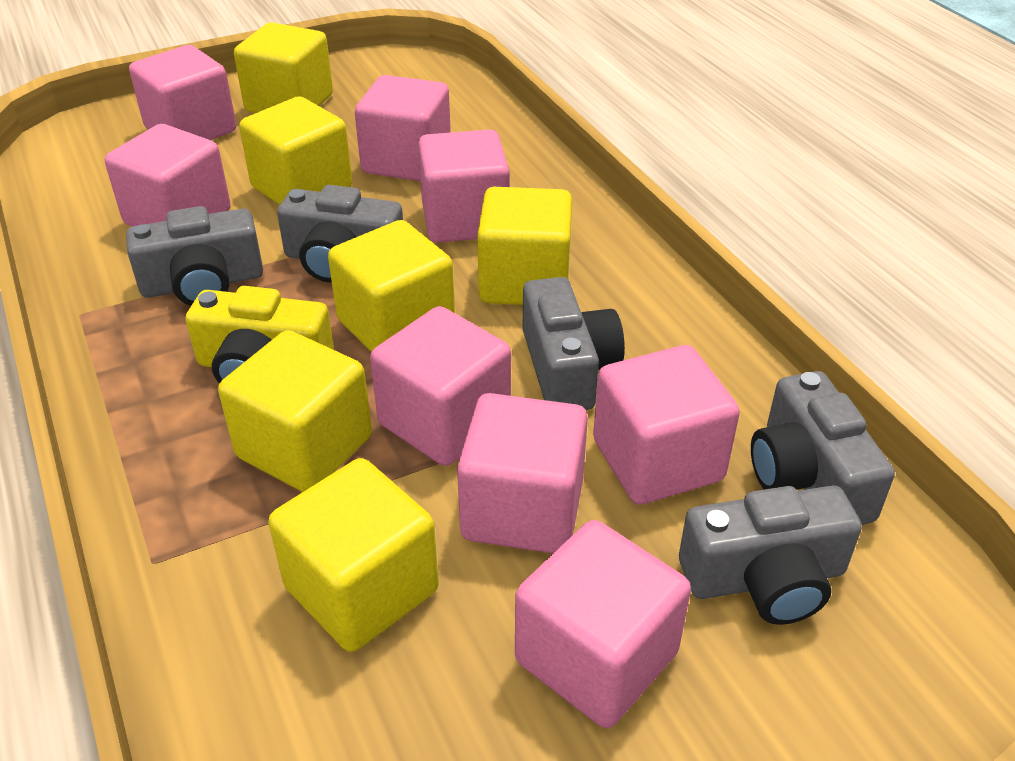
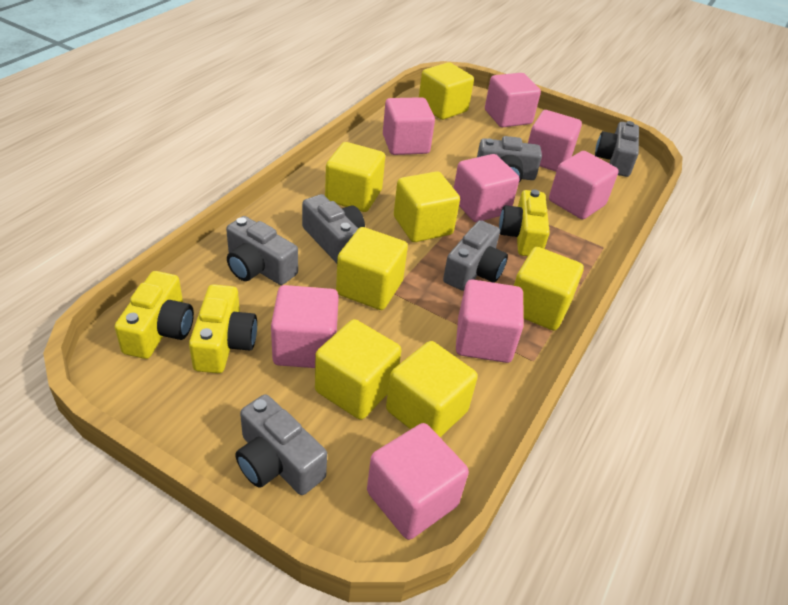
grey camera: 5 -> 6
yellow camera: 1 -> 3
yellow cube: 6 -> 7

